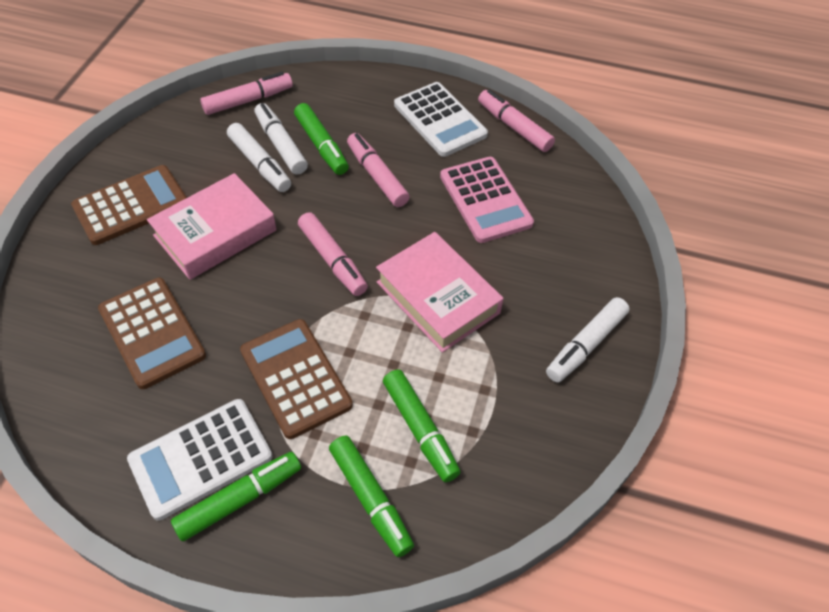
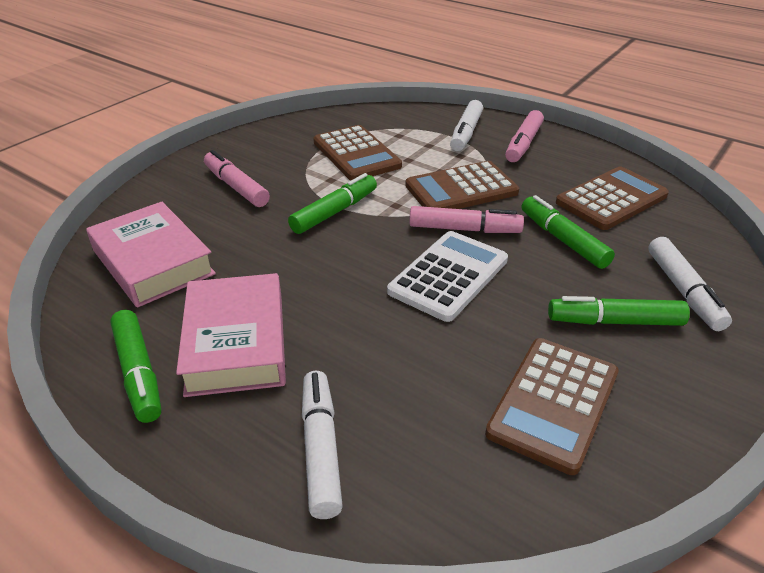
brown calculator: 3 -> 4
pink calculator: 1 -> 0
pink marker: 4 -> 3
white calculator: 2 -> 1

